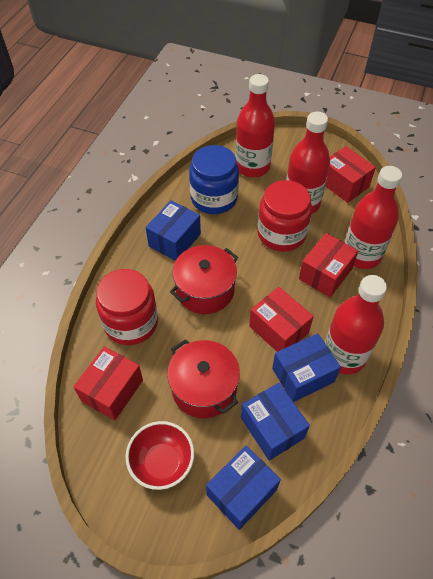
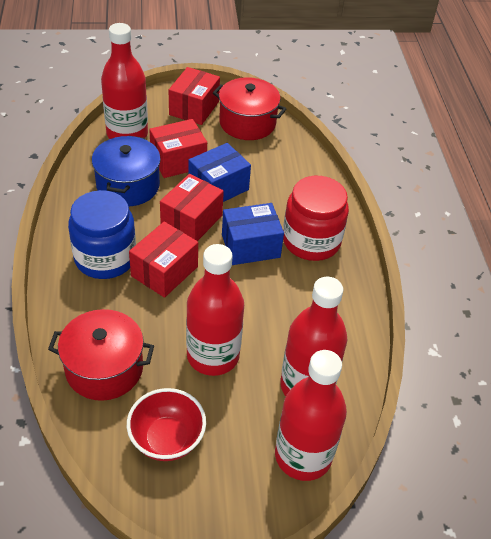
blue box: 4 -> 2
blue pot: 0 -> 1
red jar: 2 -> 1

